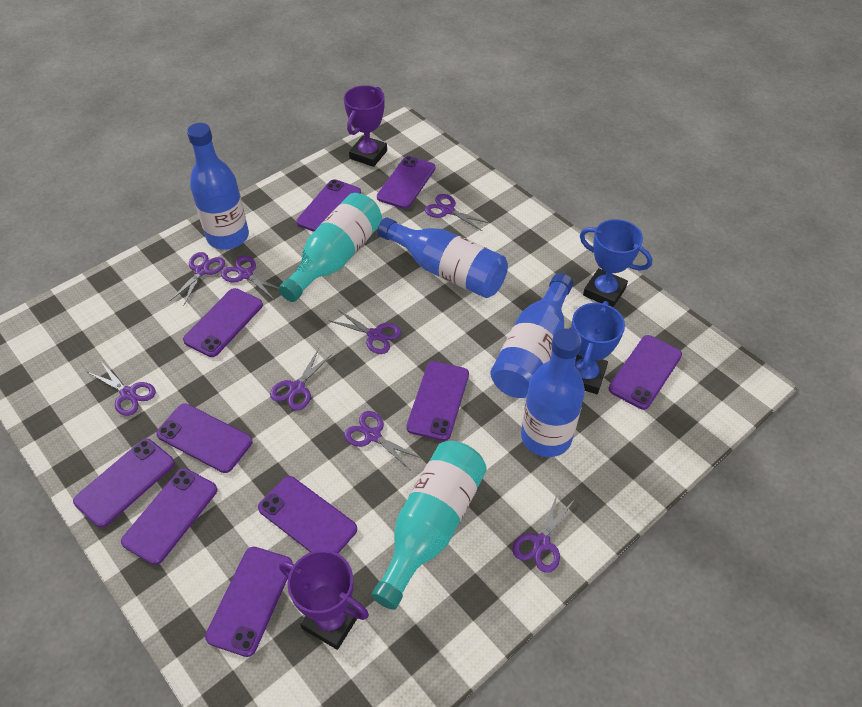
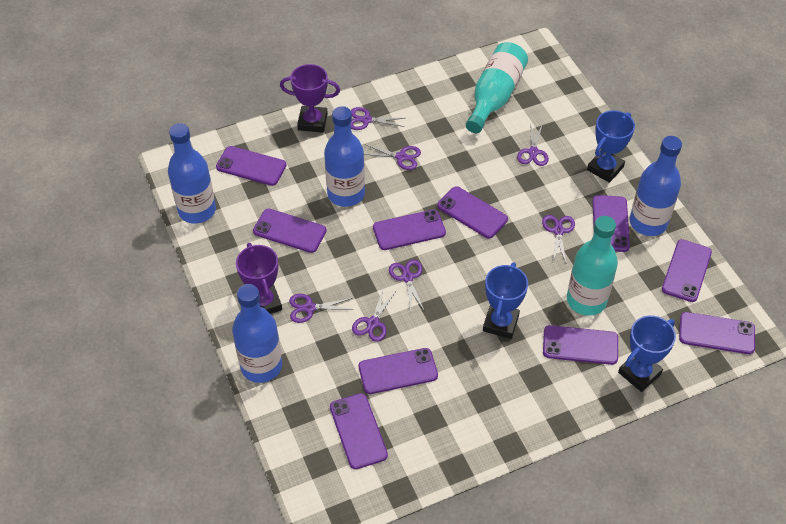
blue trophy: 2 -> 3
purple scissors: 8 -> 7

